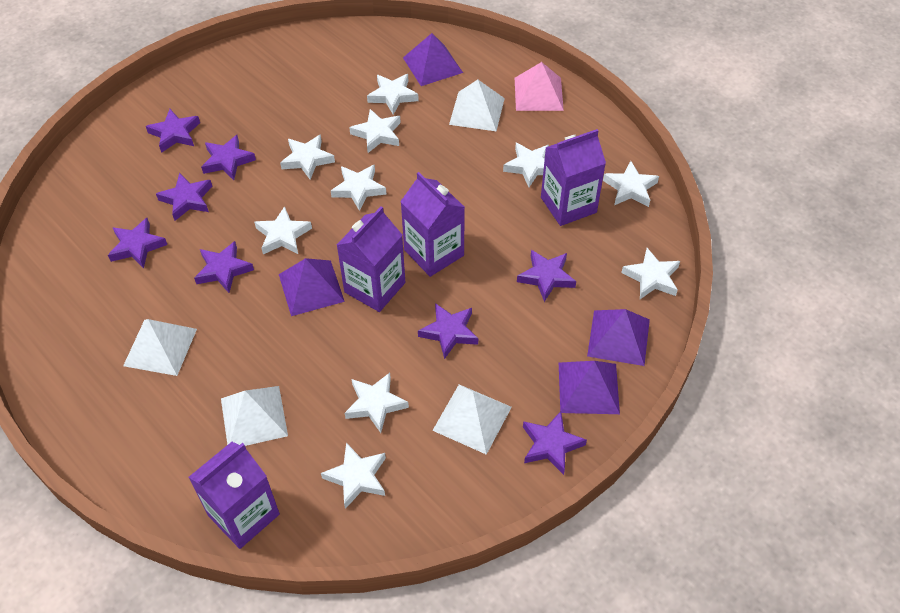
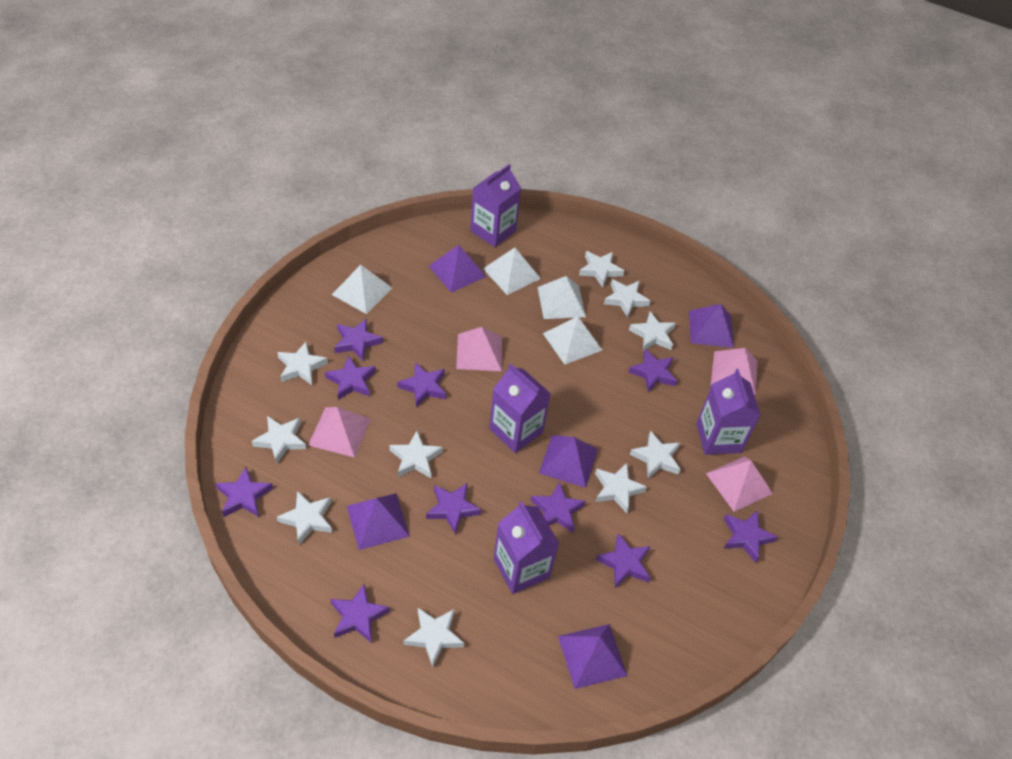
pink pyramid: 1 -> 4
purple pyramid: 4 -> 5
purple star: 8 -> 10

